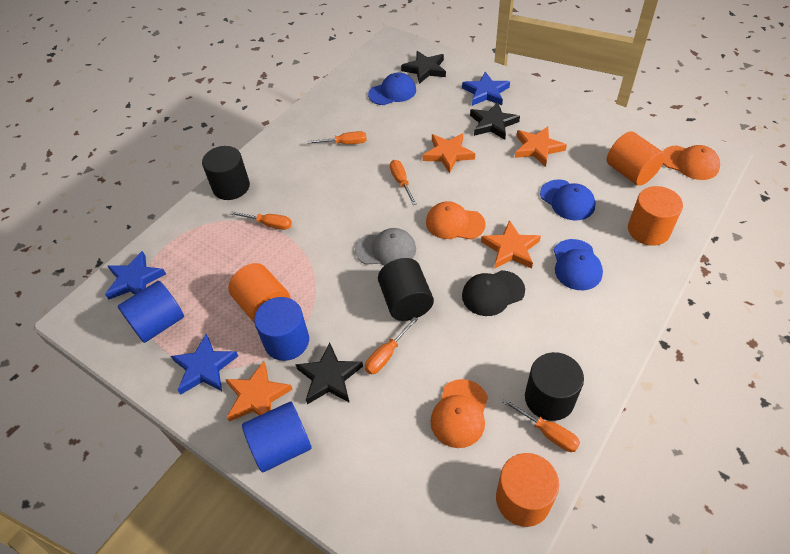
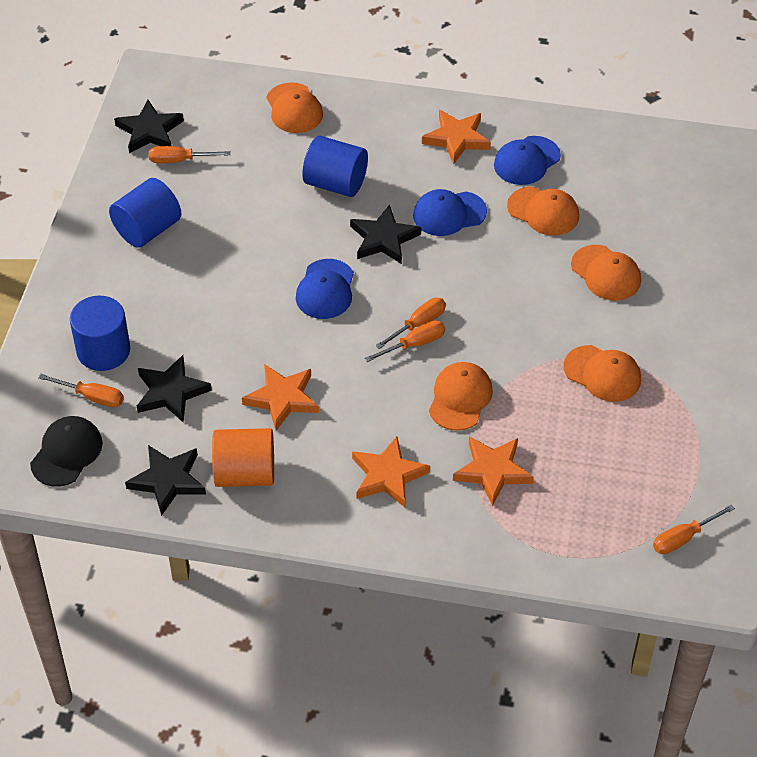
black cylinder: 3 -> 0
black star: 3 -> 4
blue star: 3 -> 0
grey cap: 1 -> 0
orange cap: 3 -> 5
orange cylinder: 4 -> 1

